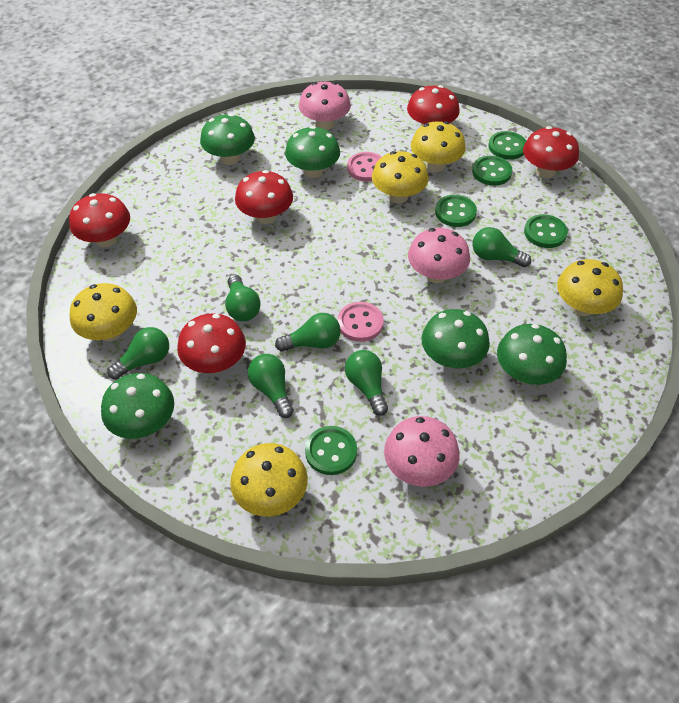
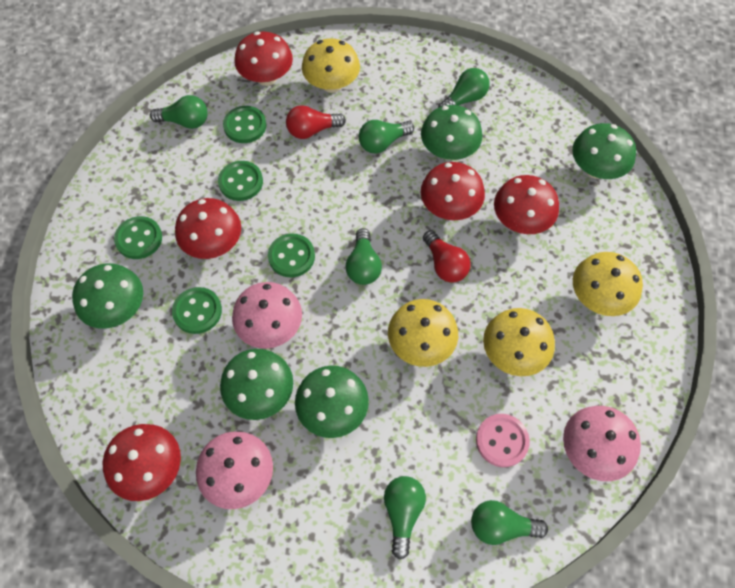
pink button: 2 -> 1
red light bulb: 0 -> 2
yellow mushroom: 5 -> 4

